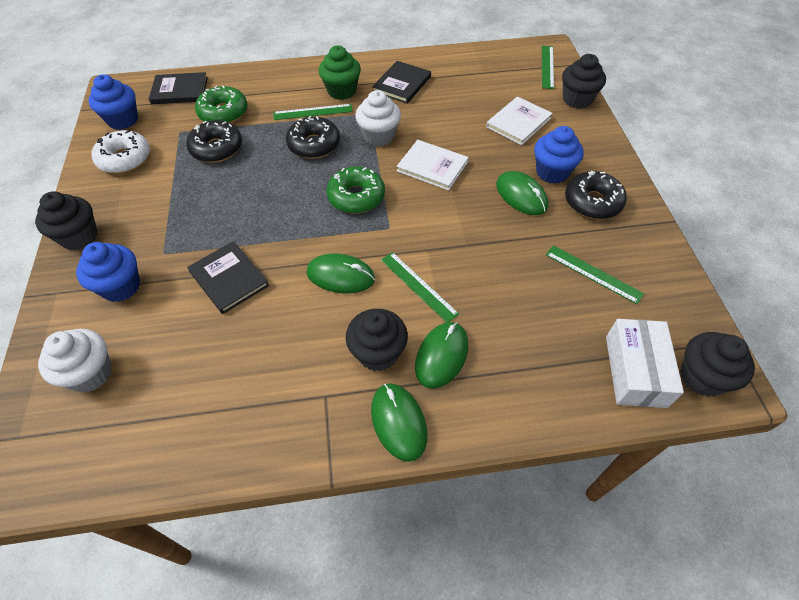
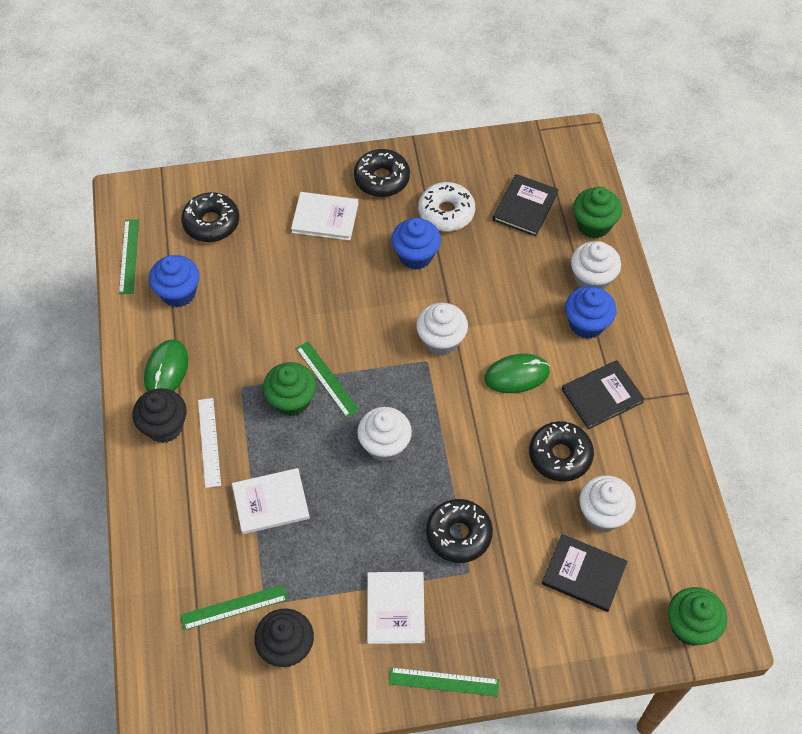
black cupcake: 4 -> 2
black donut: 3 -> 4
green cupcake: 1 -> 3
green donut: 2 -> 0
green mouse: 4 -> 2
white book: 2 -> 3
white box: 1 -> 0
white cupcake: 2 -> 4
white ruler: 0 -> 1

